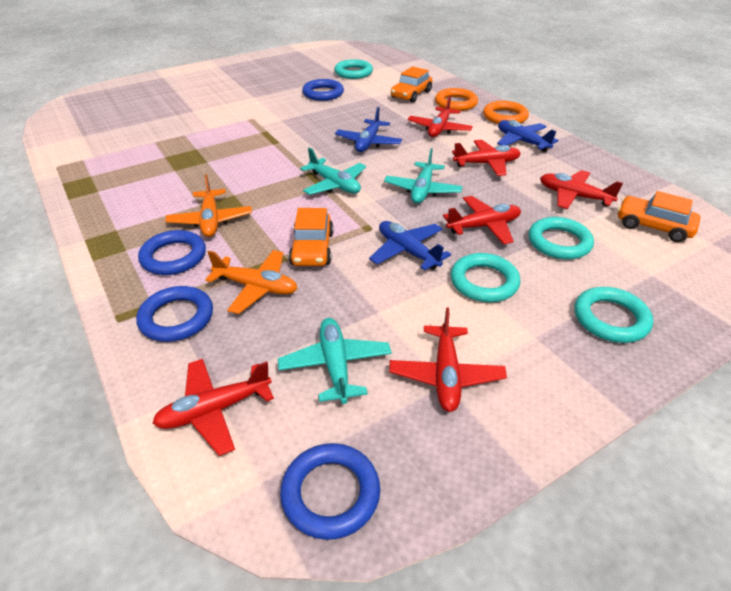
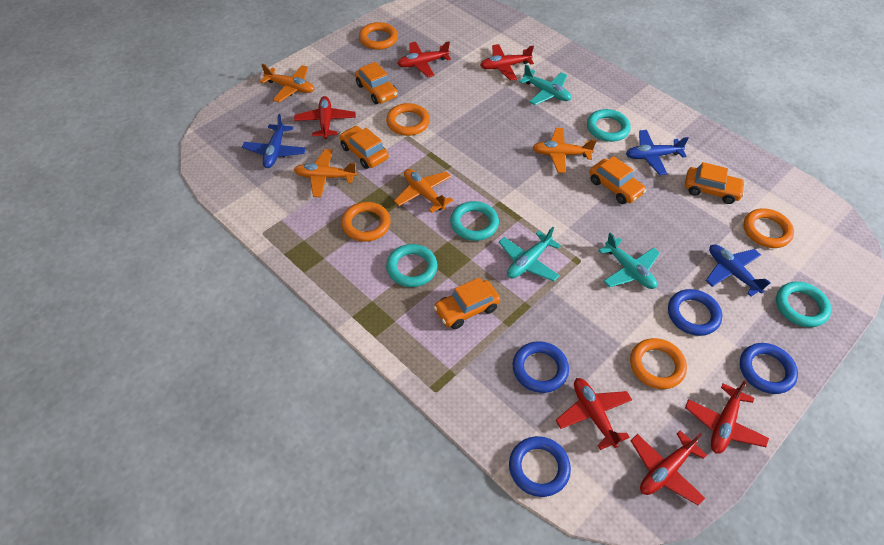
orange car: 3 -> 5
orange plane: 2 -> 4
orange ring: 2 -> 5

